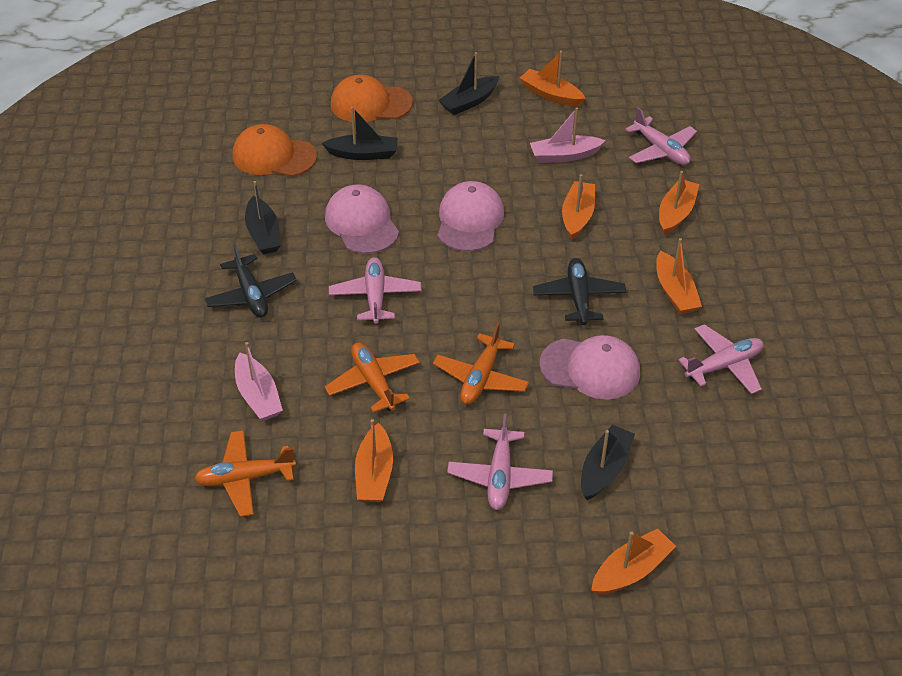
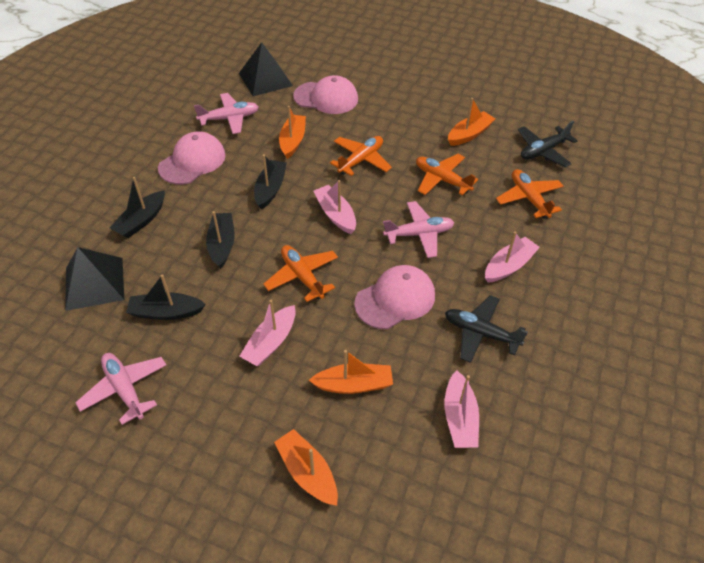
black pyramid: 0 -> 2
orange boat: 6 -> 4
orange cap: 2 -> 0
orange plane: 3 -> 4
pink boat: 2 -> 4
pink plane: 4 -> 3

